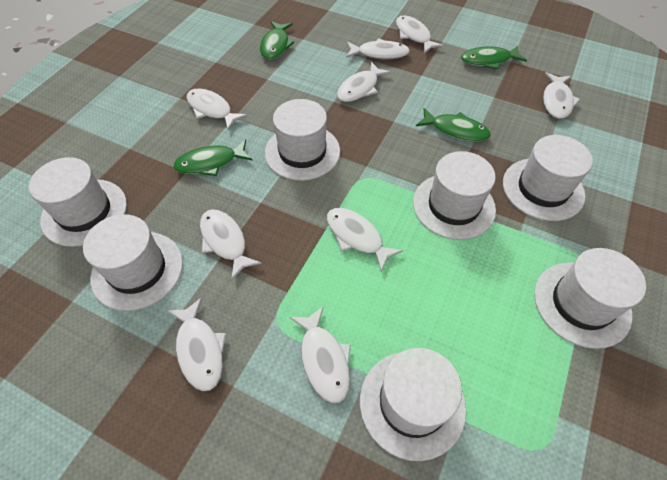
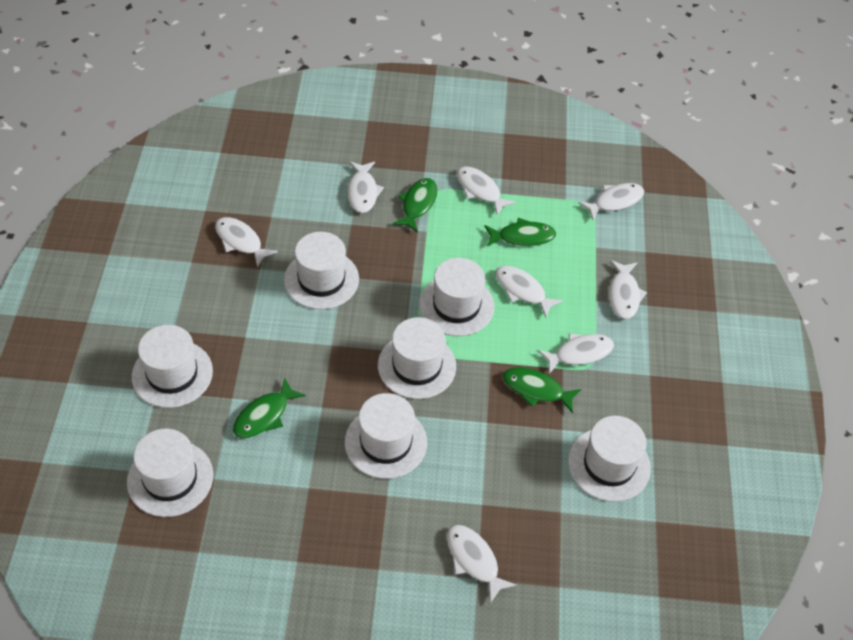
white fish: 9 -> 8

